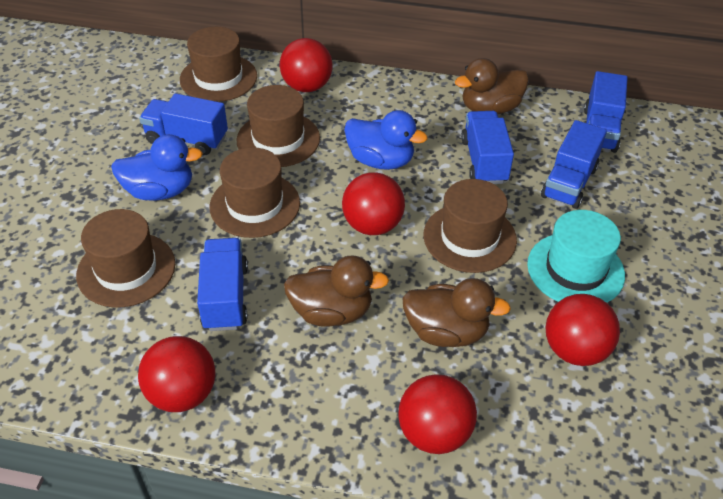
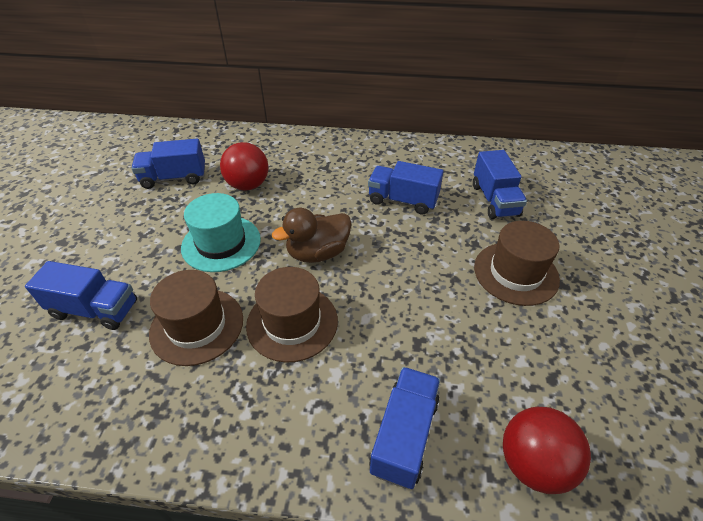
blue duck: 2 -> 0
brown duck: 3 -> 1
brown hat: 5 -> 3
red ball: 5 -> 2

